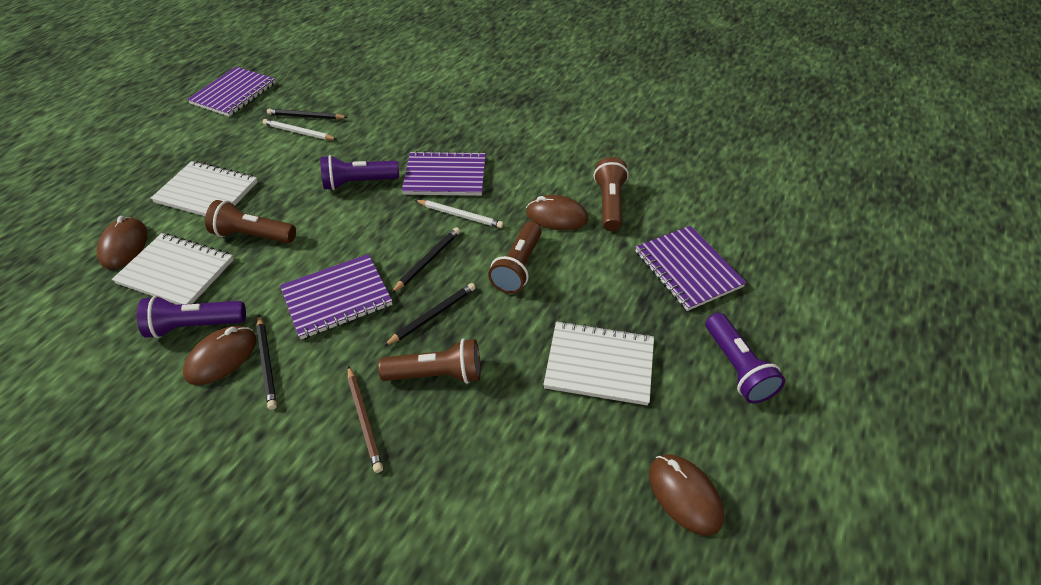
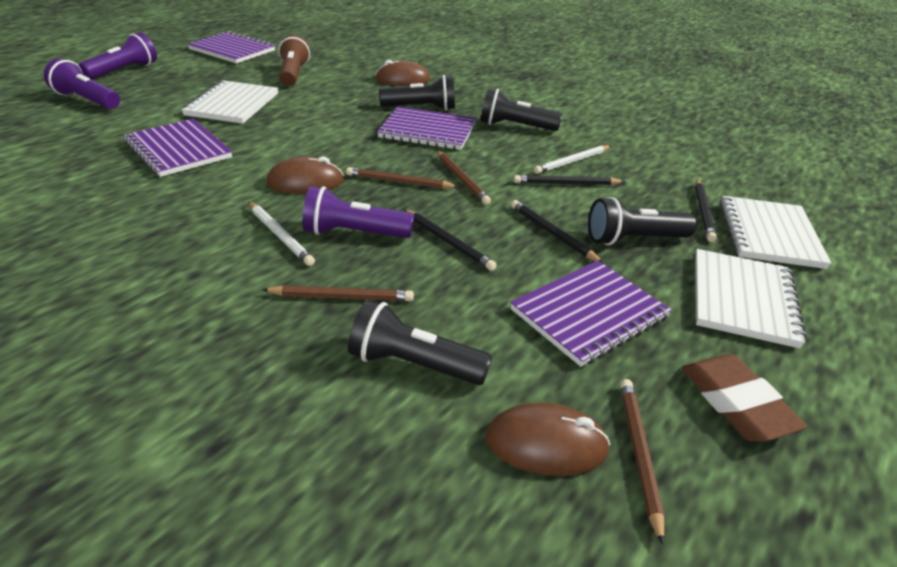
black flashlight: 0 -> 4
brown eraser: 0 -> 1
brown flashlight: 4 -> 1
brown mouse: 4 -> 3
brown pencil: 1 -> 4

